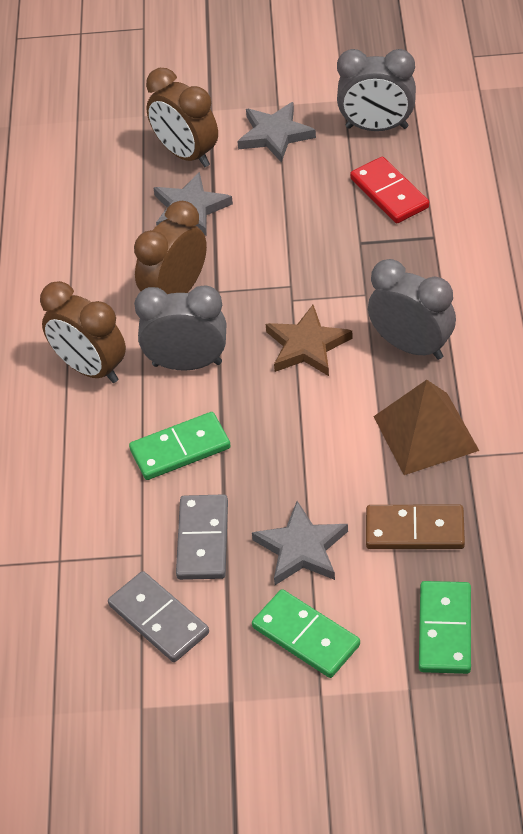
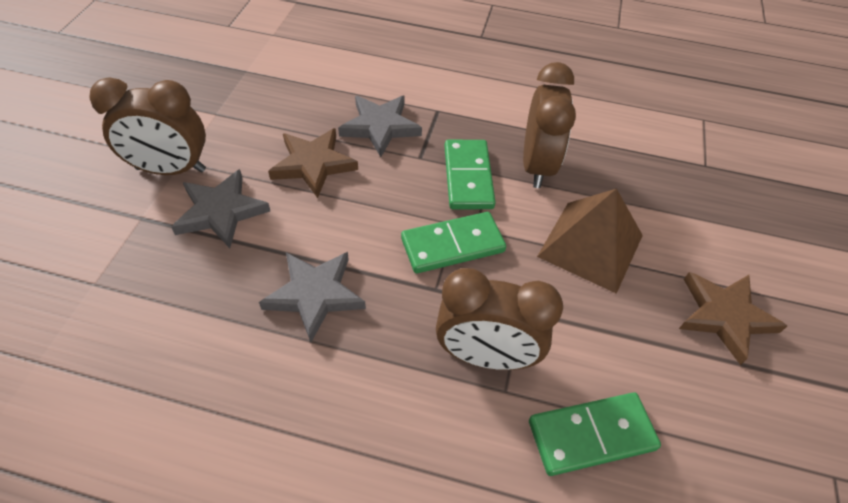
brown domino: 1 -> 0
brown star: 1 -> 2
grey clock: 3 -> 0
grey domino: 2 -> 0
red domino: 1 -> 0

